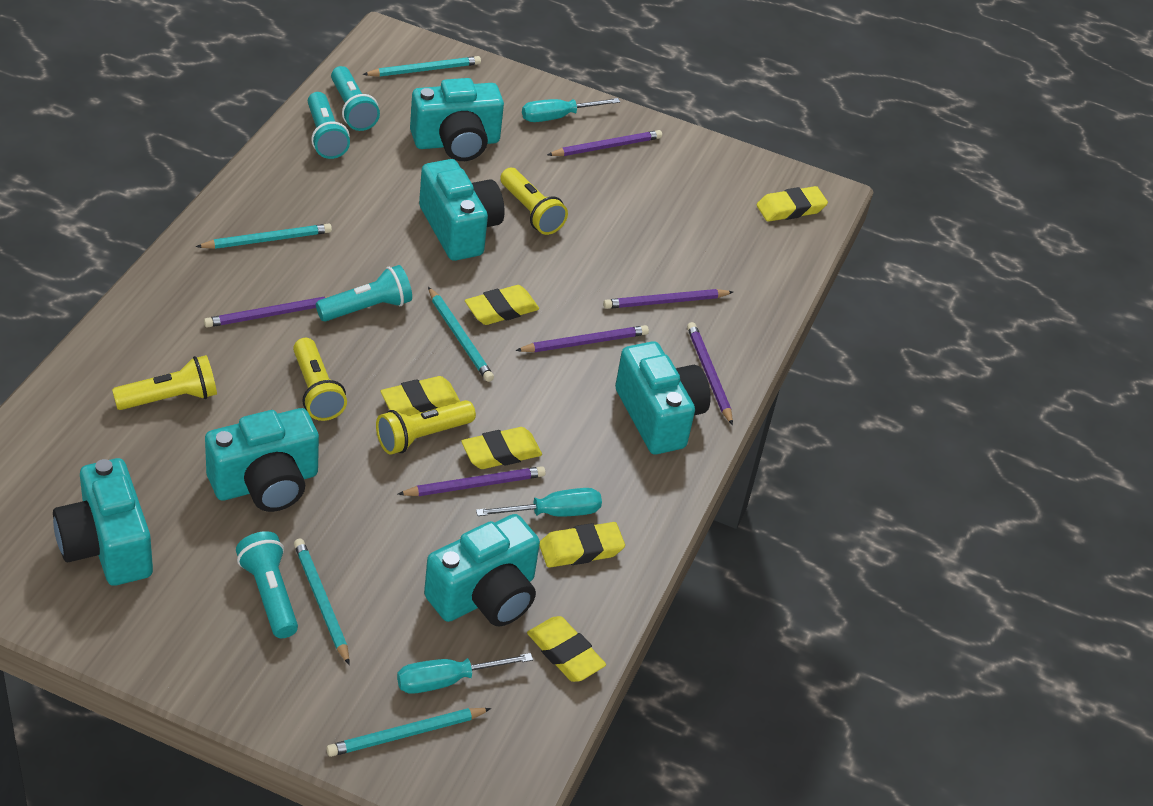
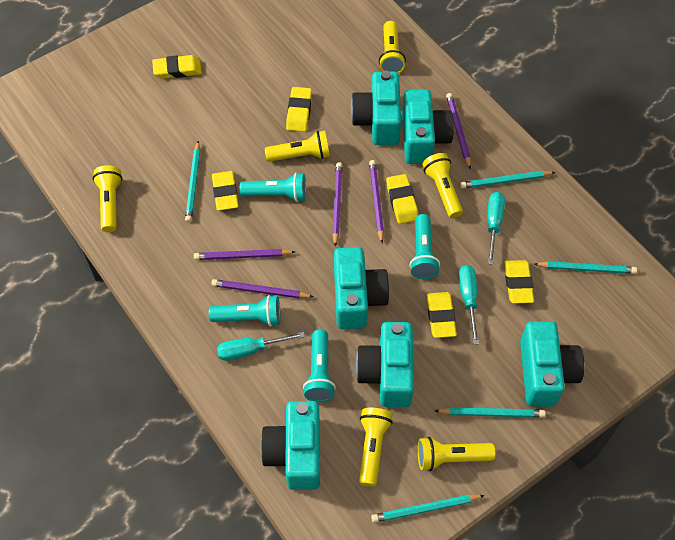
purple pencil: 6 -> 5
yellow flashlight: 4 -> 6

